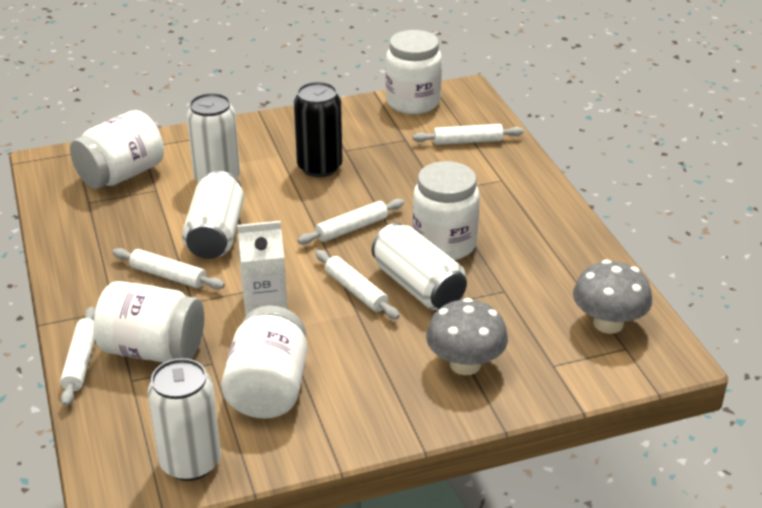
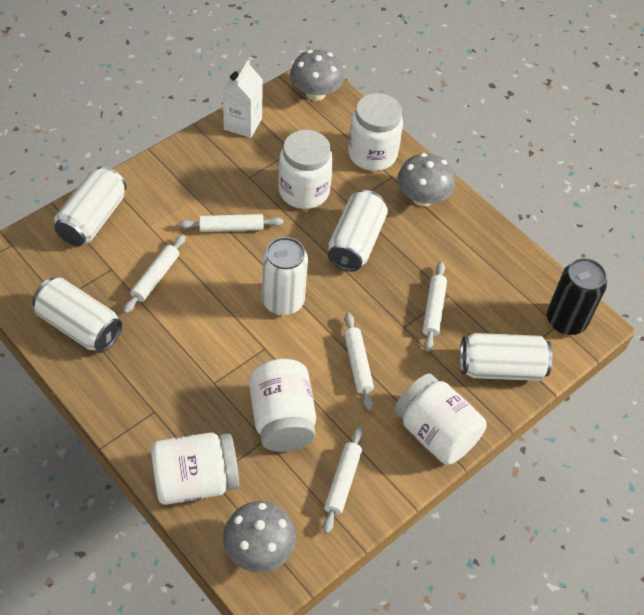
grey mushroom: 2 -> 3
white can: 4 -> 5

